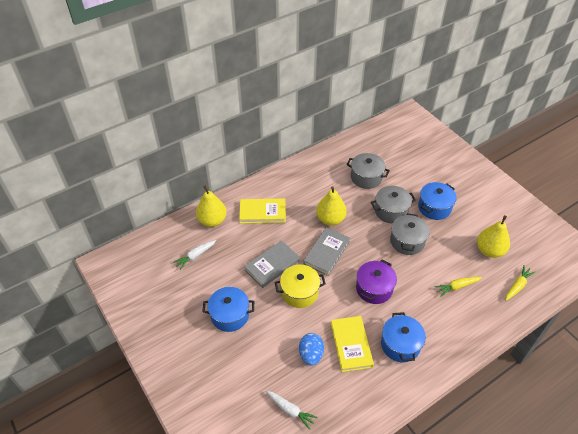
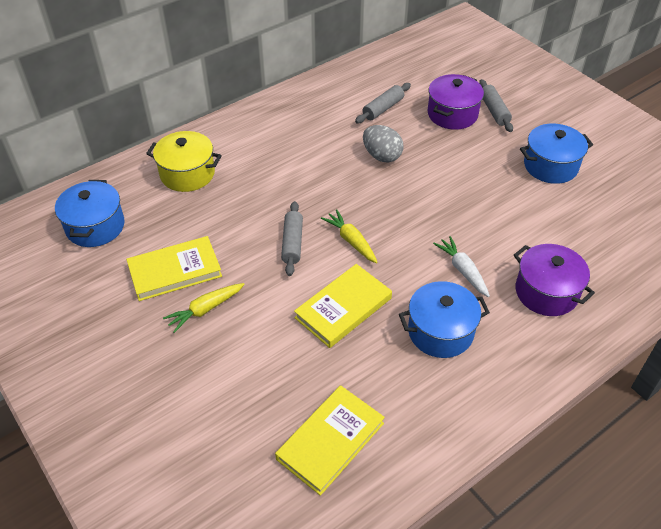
blue egg: 1 -> 0
grey book: 2 -> 0
grey egg: 0 -> 1
grey pot: 3 -> 0
grey rolling pin: 0 -> 3
purple pot: 1 -> 2
white carrot: 2 -> 1
yellow book: 2 -> 3
yellow pear: 3 -> 0

